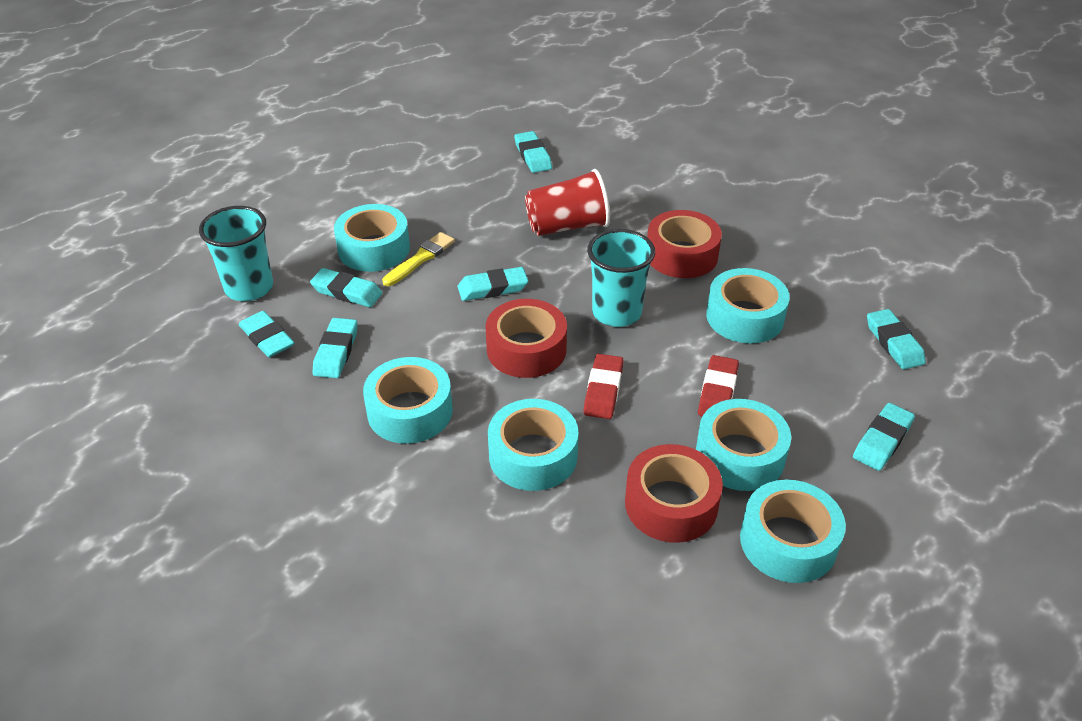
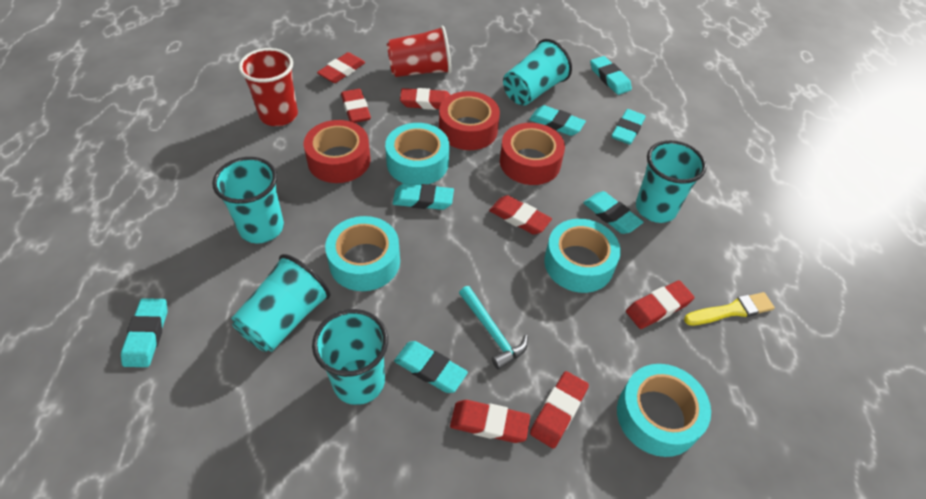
red cup: 1 -> 2
red eraser: 2 -> 7
turquoise cup: 2 -> 5
turquoise hammer: 0 -> 1
turquoise tape: 6 -> 4

